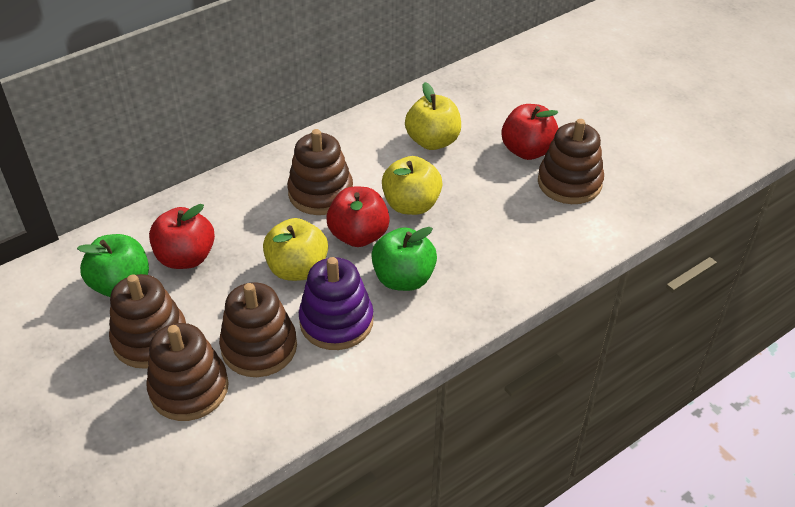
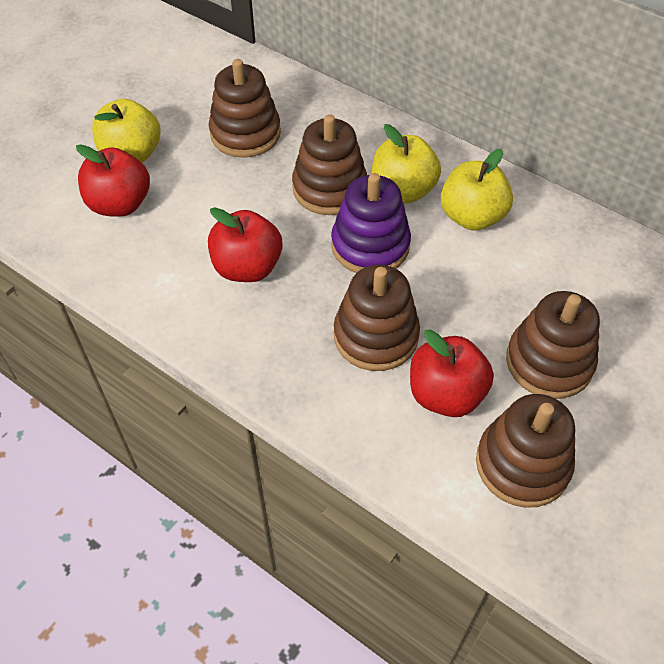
green apple: 2 -> 0

